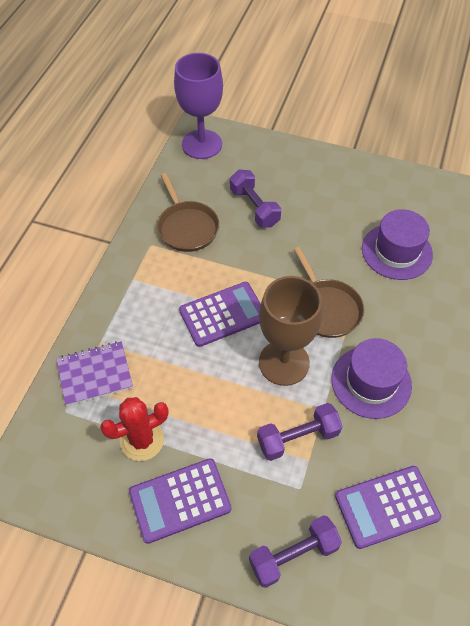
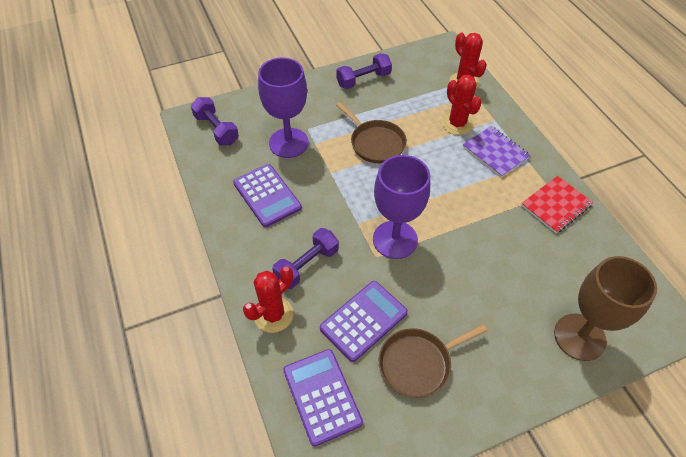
purple goblet: 1 -> 2
purple hat: 2 -> 0
red cactus: 1 -> 3
red notebook: 0 -> 1

